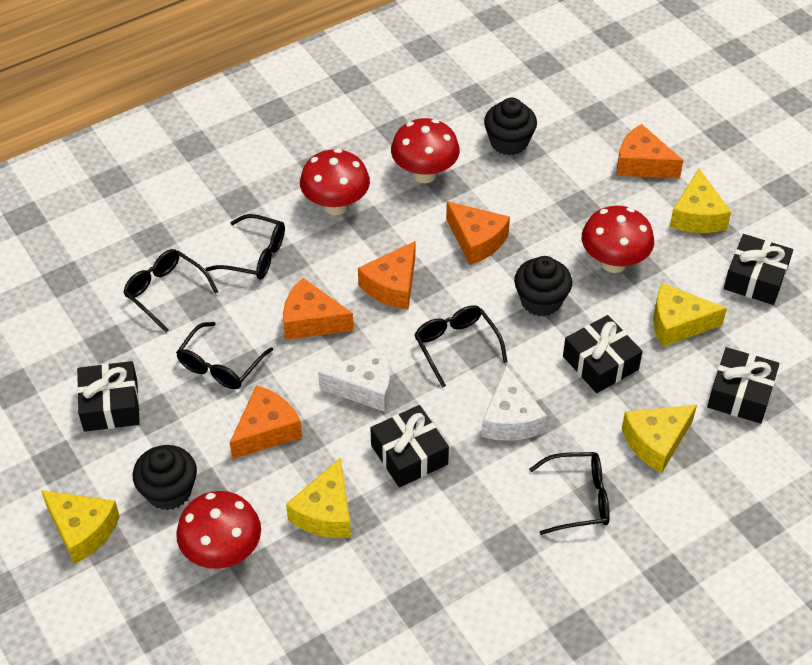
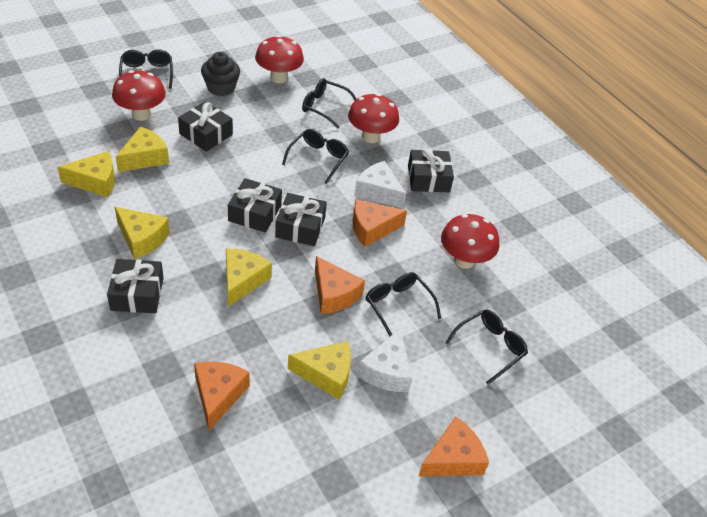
black cupcake: 3 -> 1
orange cheese: 5 -> 4

